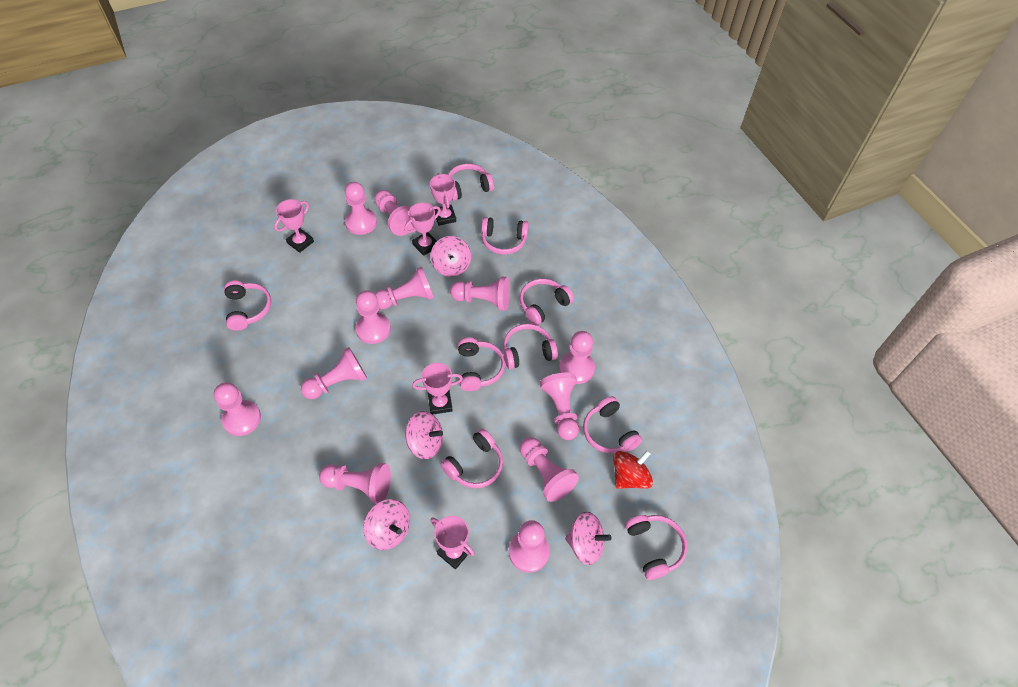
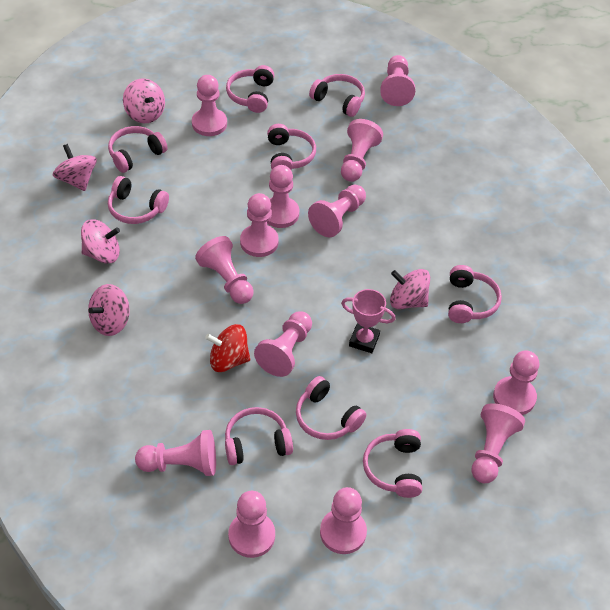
pink pawn: 12 -> 13
pink spinning top: 4 -> 5
pink trophy: 5 -> 1

